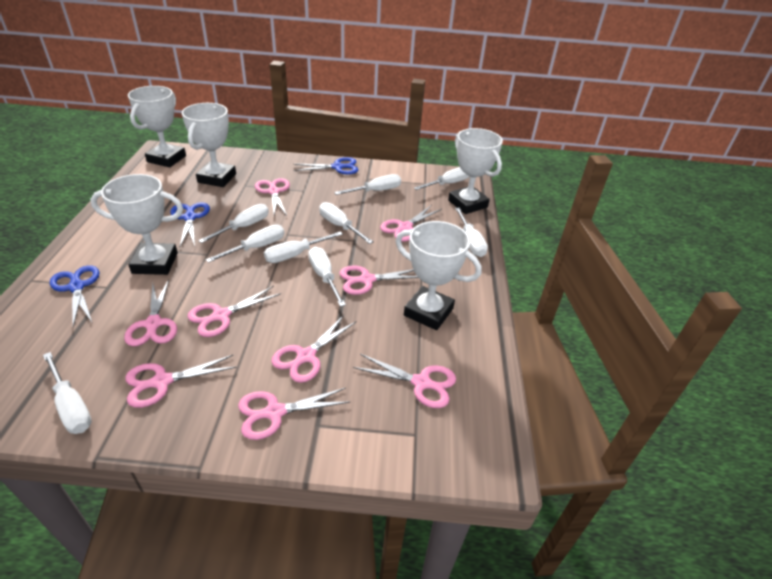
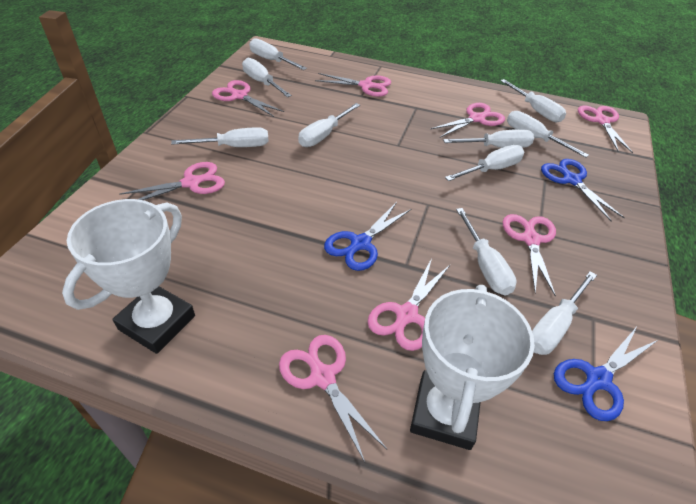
pink scissors: 9 -> 8
white screwdriver: 9 -> 10
white trophy: 5 -> 2

